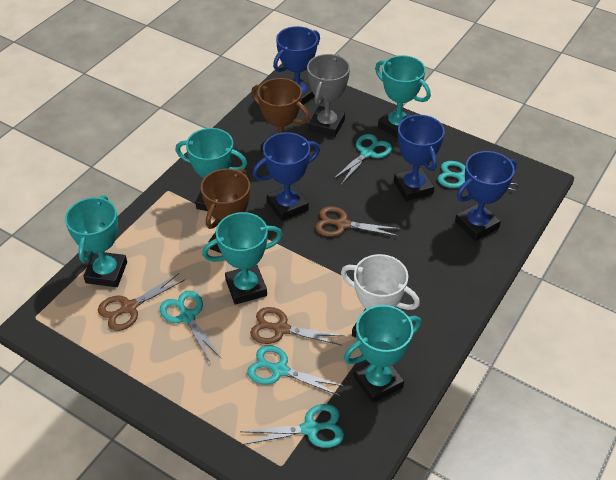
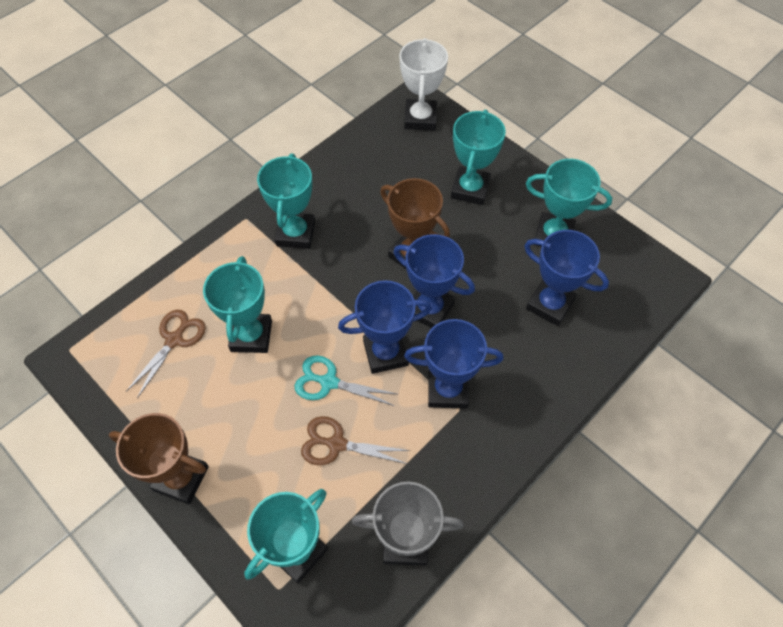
brown scissors: 3 -> 2
turquoise scissors: 5 -> 1

